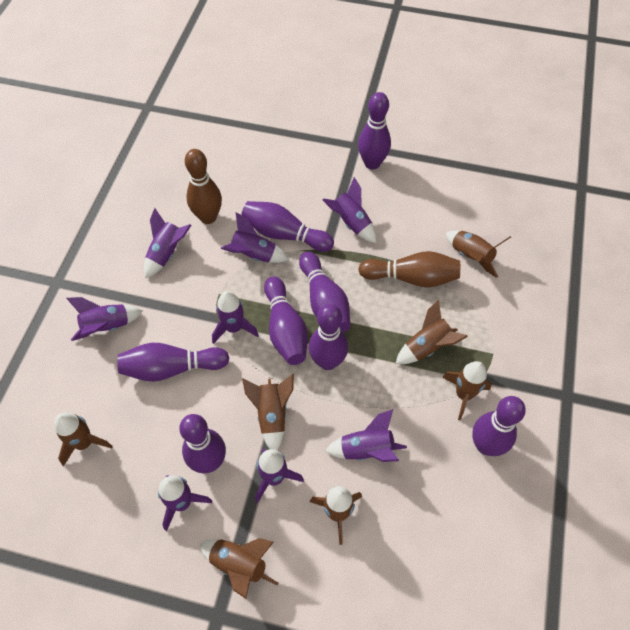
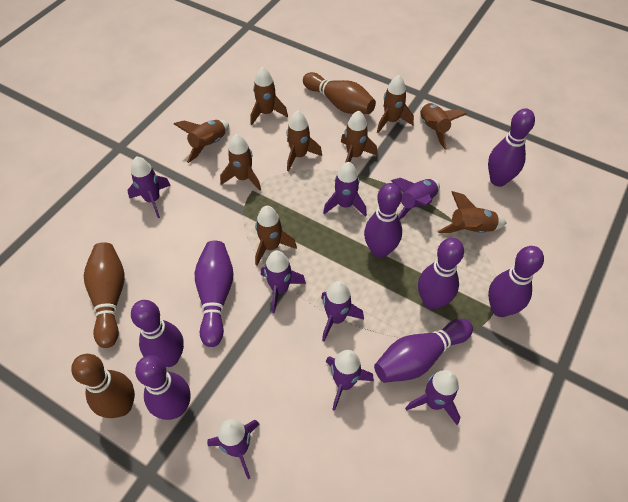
brown bowling pin: 2 -> 3
brown rocket: 7 -> 9

